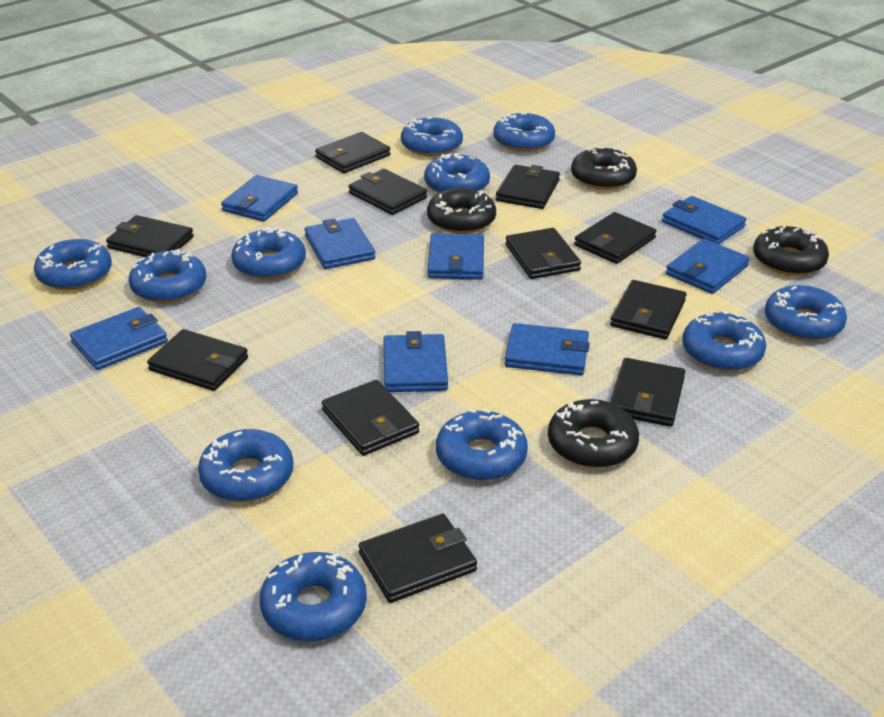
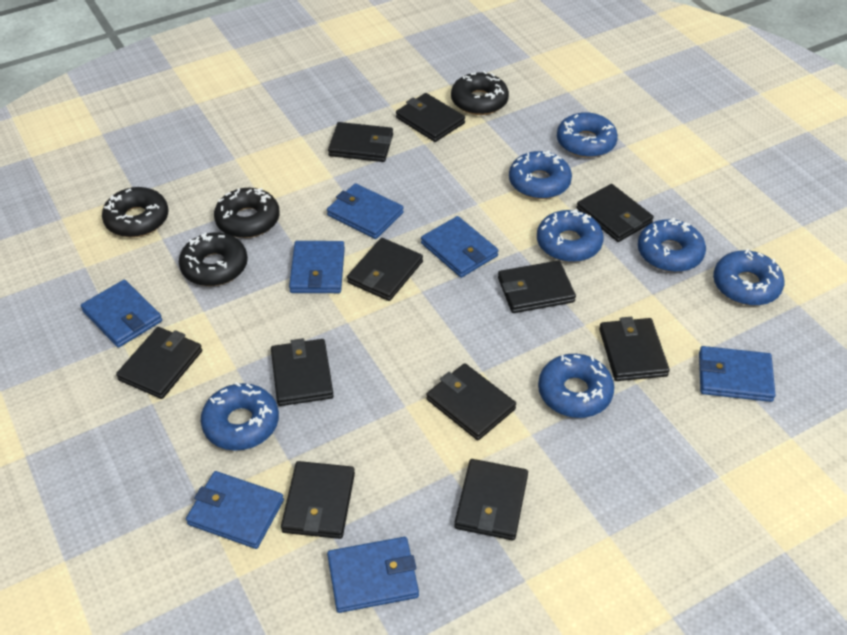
blue donut: 11 -> 7
blue wallet: 8 -> 7

